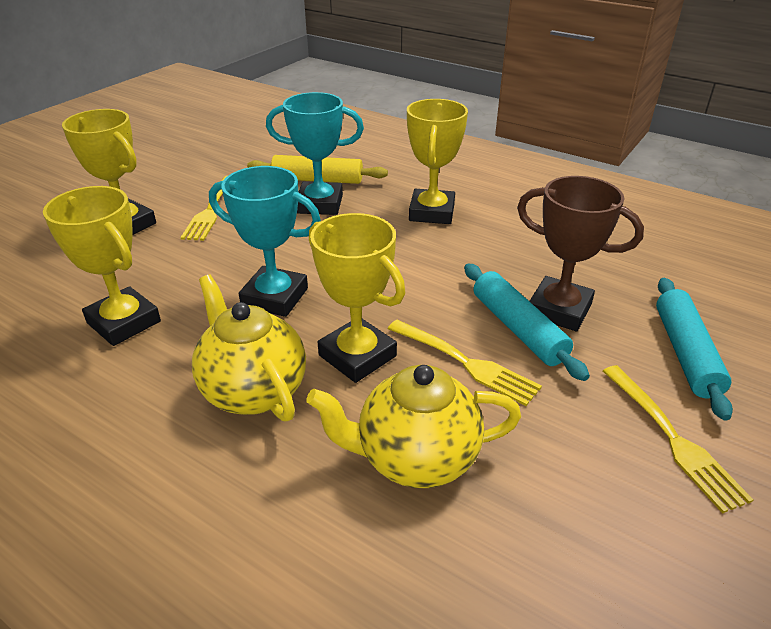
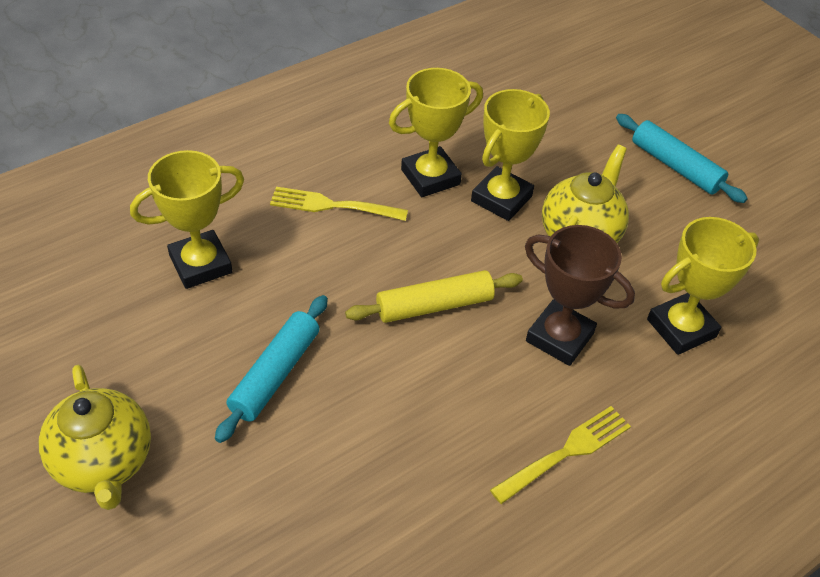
turquoise trophy: 2 -> 0
yellow fork: 3 -> 2

